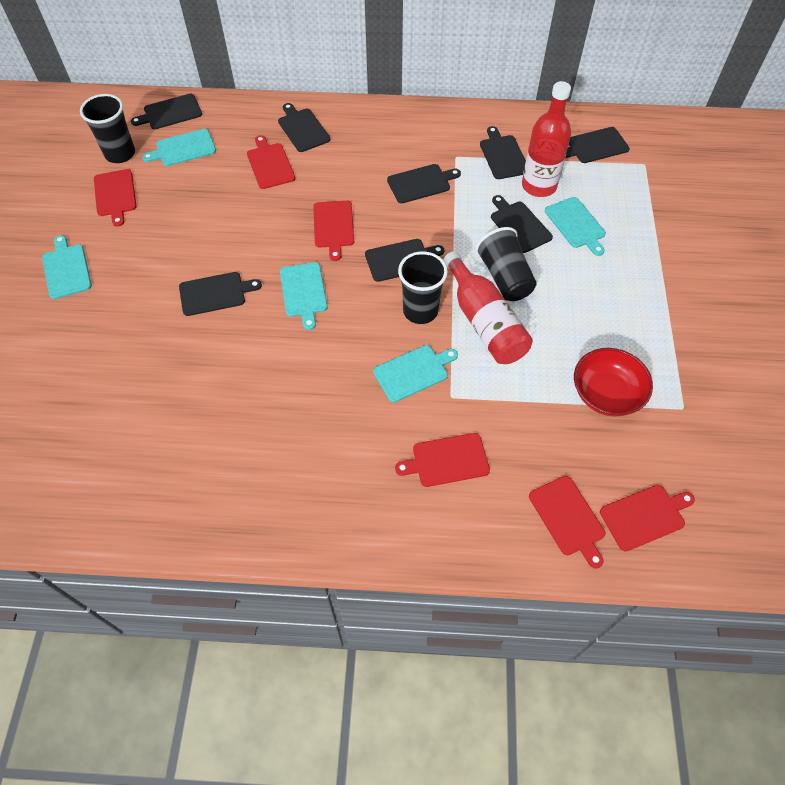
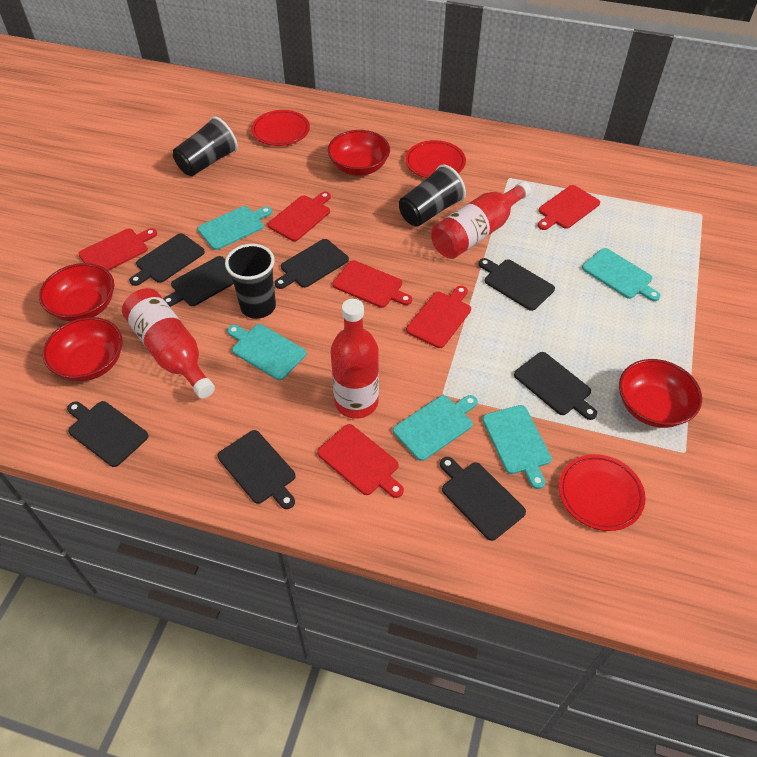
red bottle: 2 -> 3
red bowl: 1 -> 4
red plate: 0 -> 3

